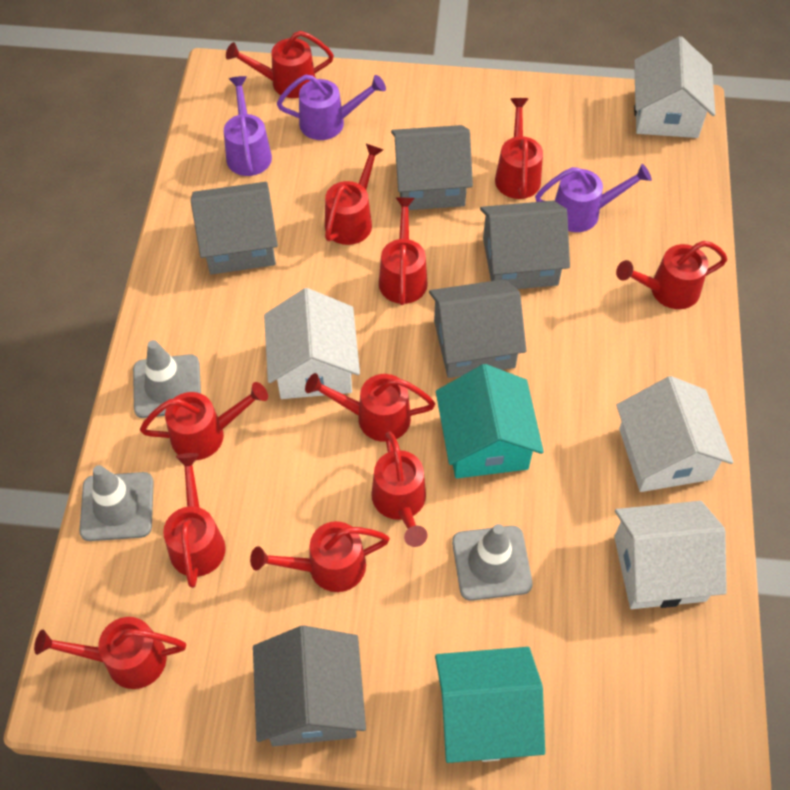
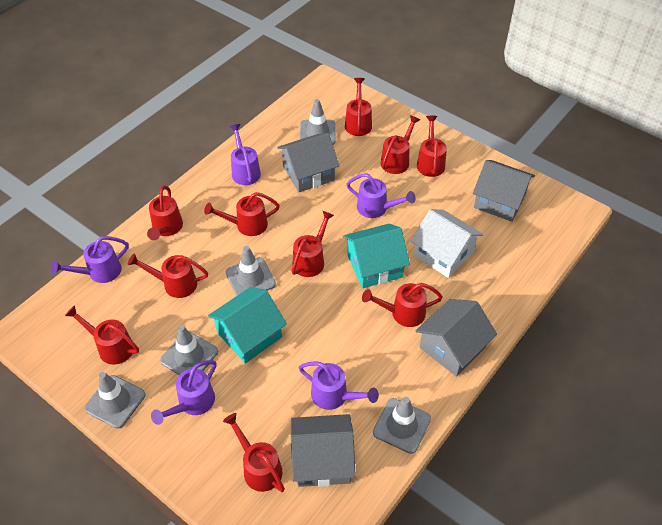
grey house: 5 -> 4
grey traffic cone: 3 -> 5
purple watering can: 3 -> 5
red watering can: 11 -> 10
white house: 4 -> 1

